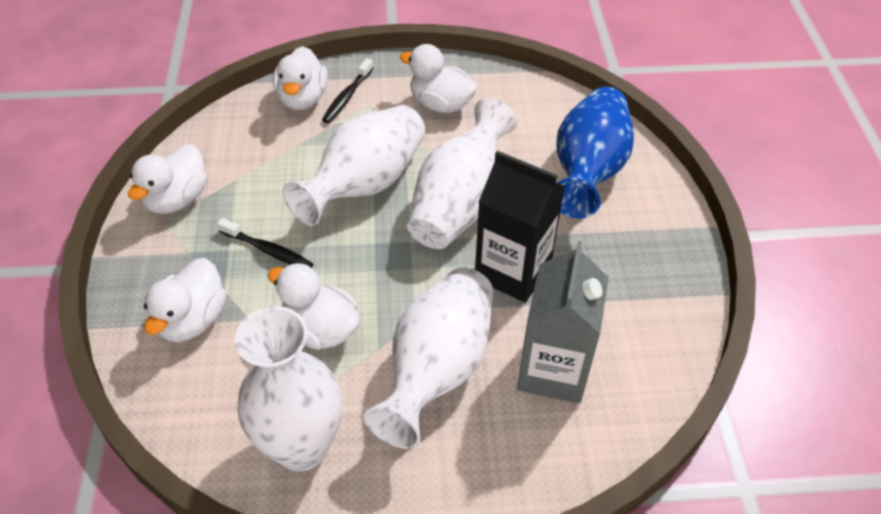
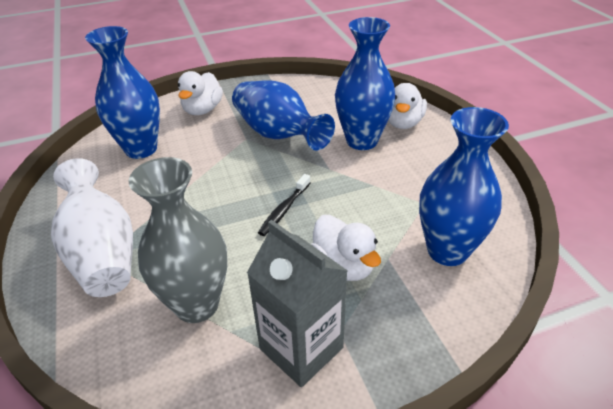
black carton: 1 -> 0
black toothbrush: 2 -> 1
blue vase: 1 -> 4
grey vase: 0 -> 1
white duck: 5 -> 3
white vase: 4 -> 1

